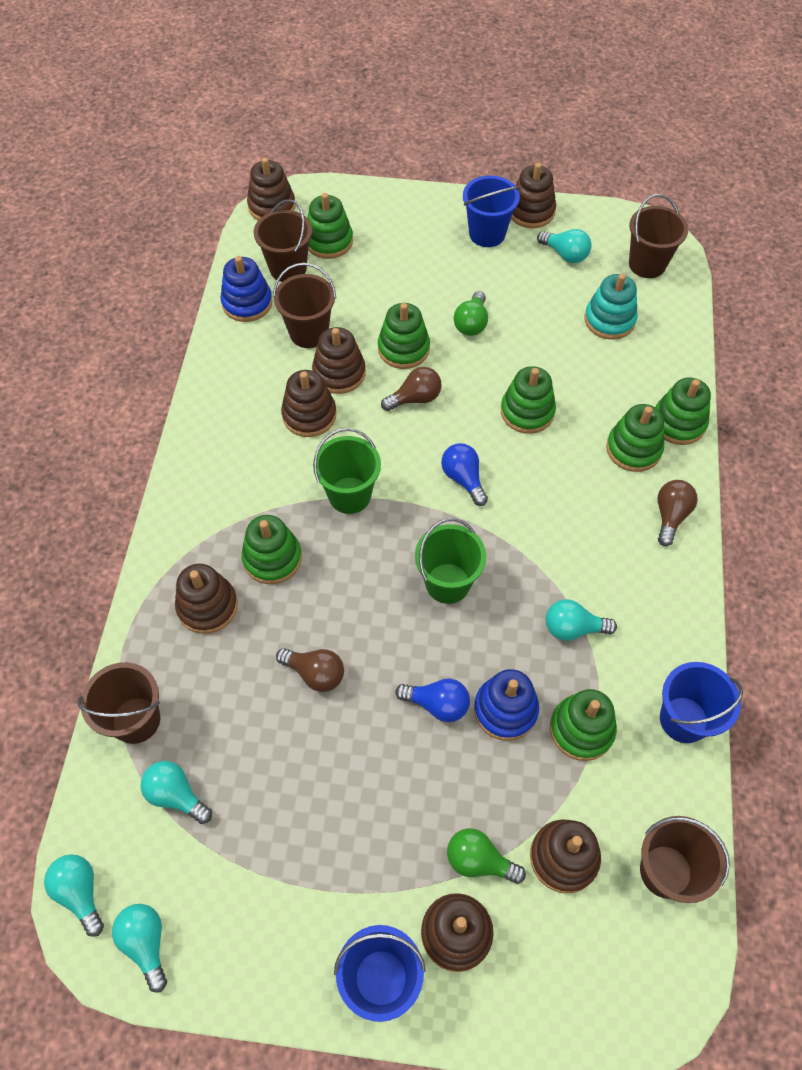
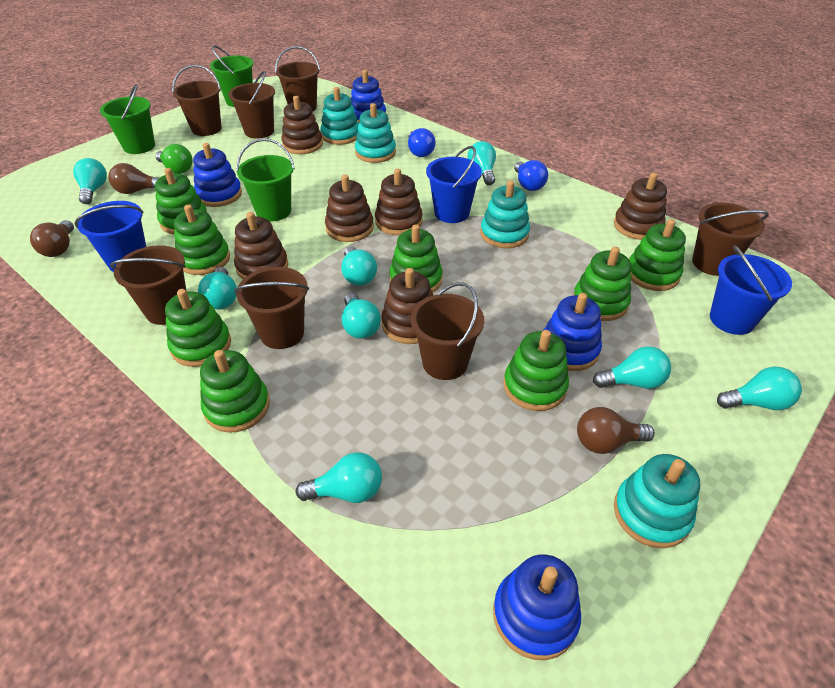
blue stacking toy: 2 -> 4
brown bucket: 5 -> 7
brown stacking toy: 7 -> 6
green bucket: 2 -> 3
green light bulb: 2 -> 1
green stacking toy: 7 -> 8
turquoise light bulb: 5 -> 8
turquoise stacking toy: 1 -> 4

